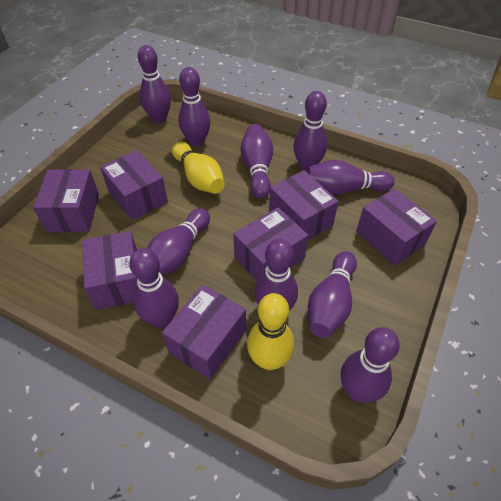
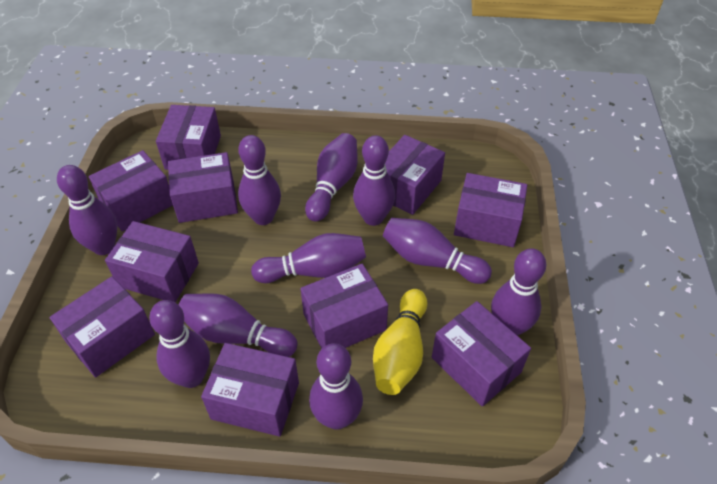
purple box: 7 -> 10
yellow bowling pin: 2 -> 1

